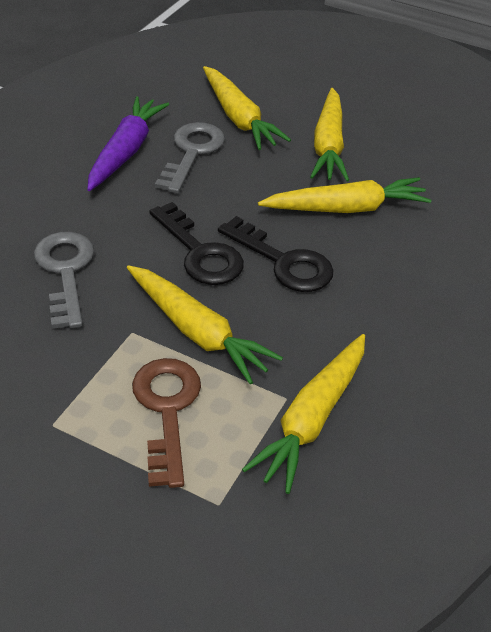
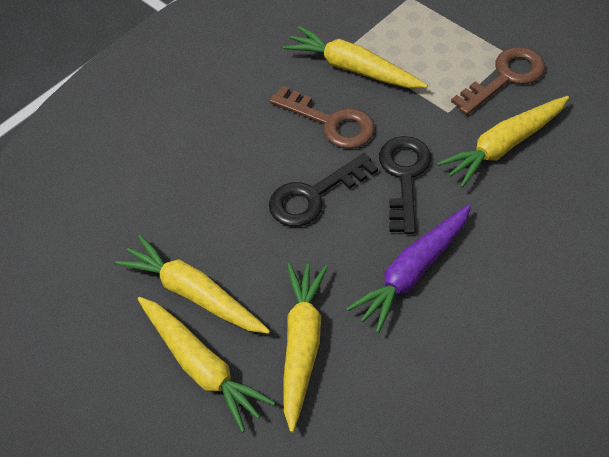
brown key: 1 -> 2
grey key: 2 -> 0

